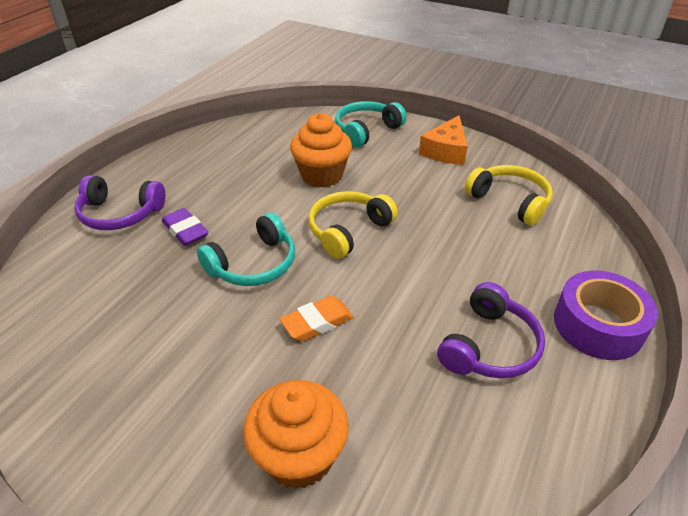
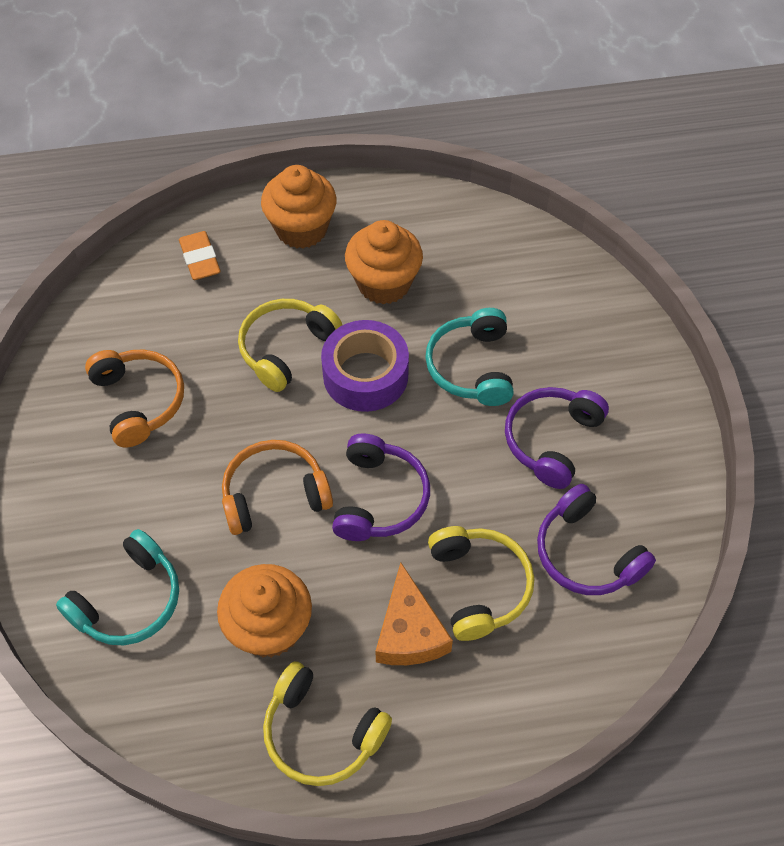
orange cupcake: 2 -> 3
orange headphones: 0 -> 2
purple eraser: 1 -> 0
purple headphones: 2 -> 3
yellow headphones: 2 -> 3

